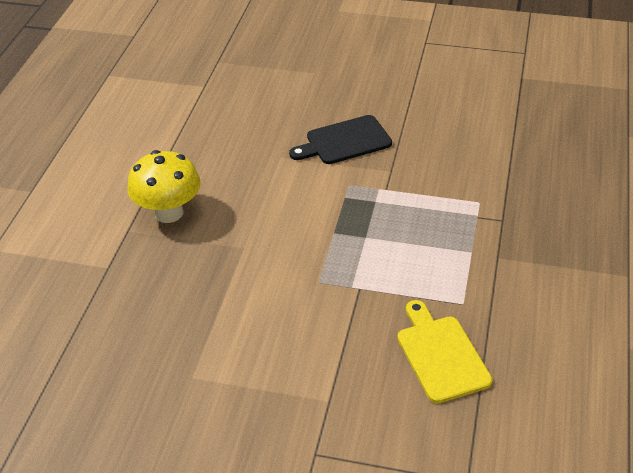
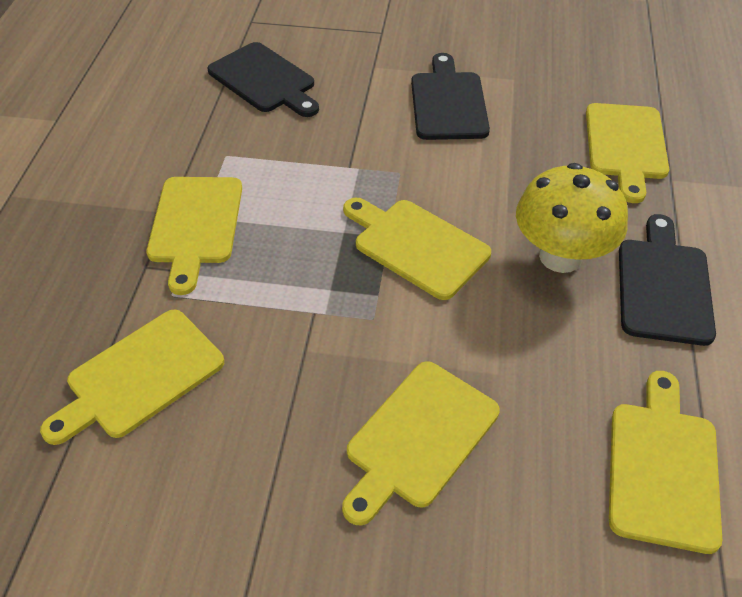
black cutting board: 1 -> 3
yellow cutting board: 1 -> 6

